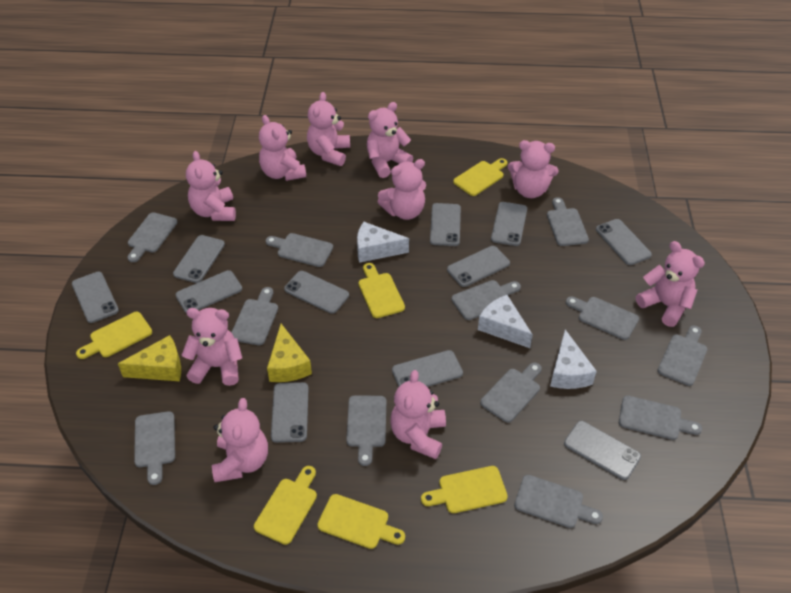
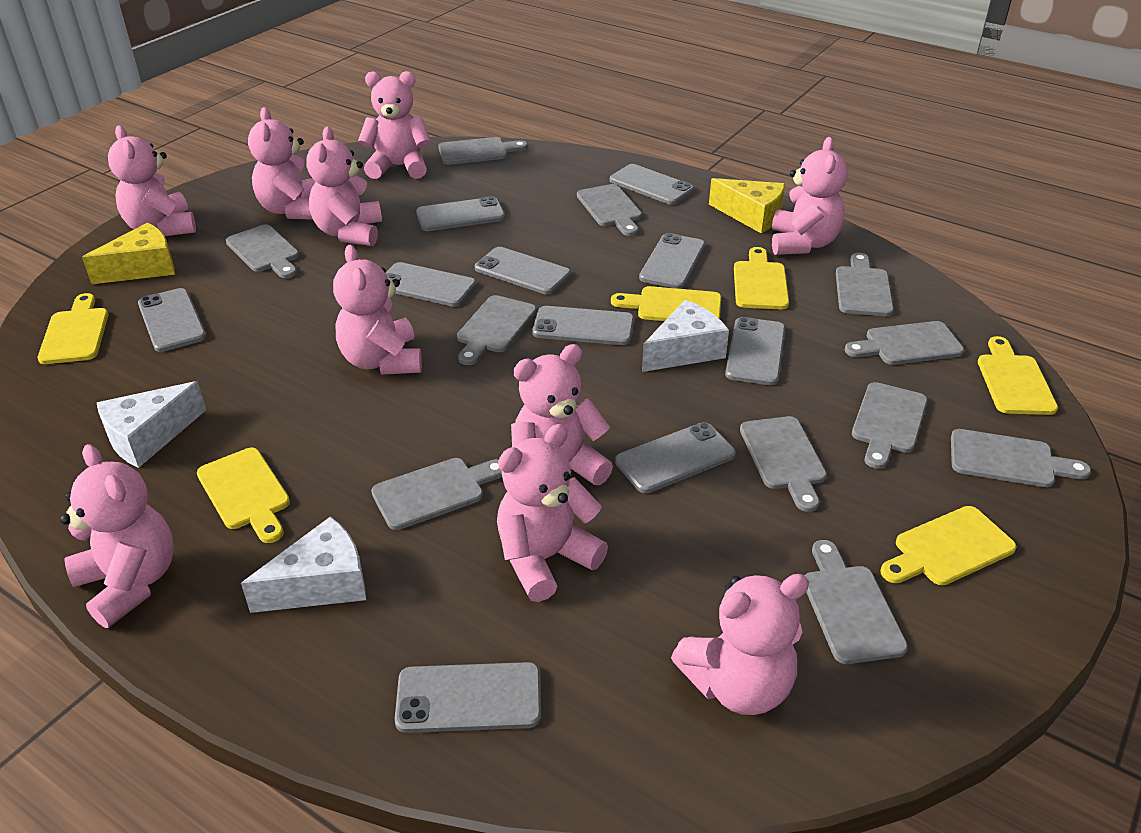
grey cutting board: 12 -> 11
grey phone: 11 -> 10

